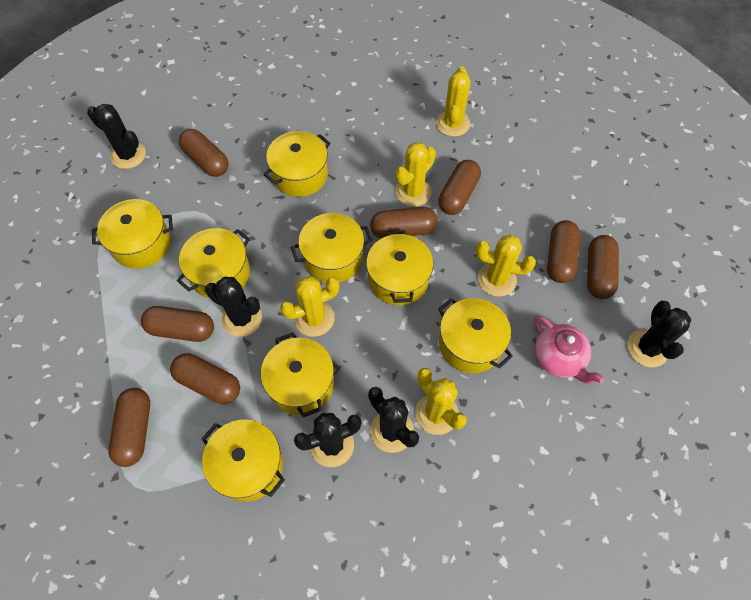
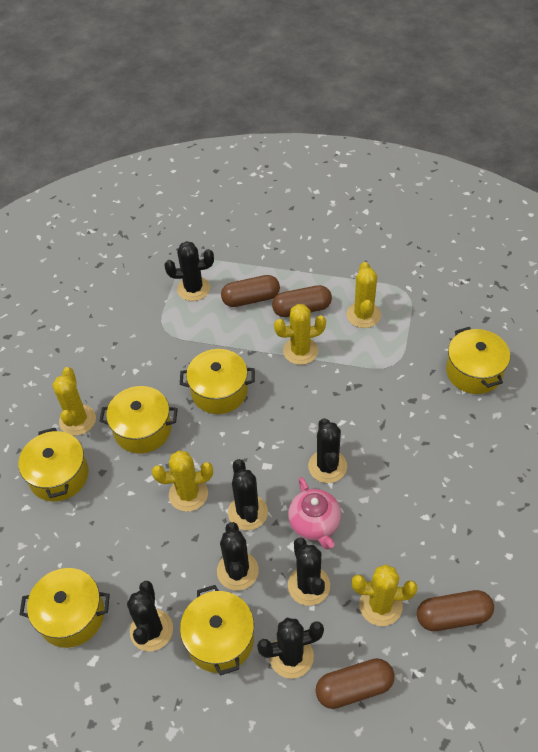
black cactus: 5 -> 7
brown capsule: 8 -> 4
yellow pot: 8 -> 6

